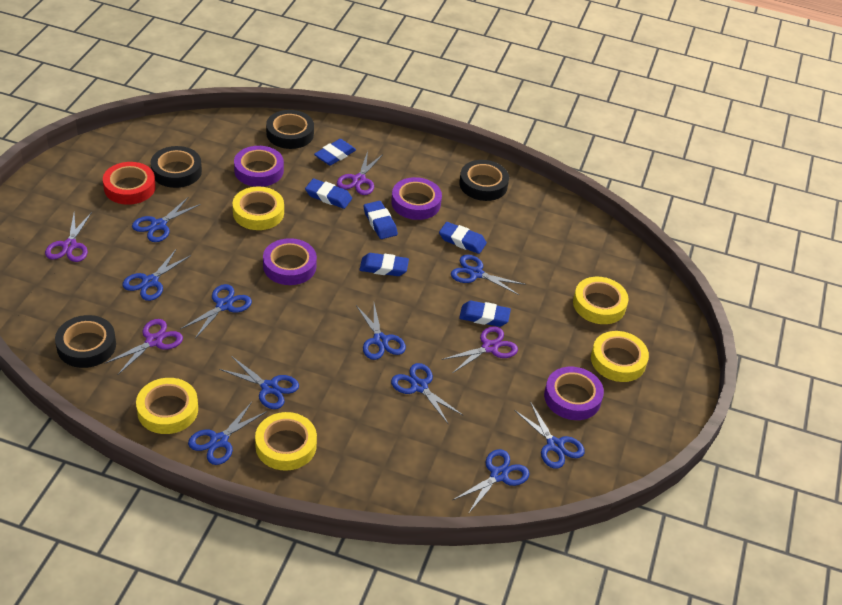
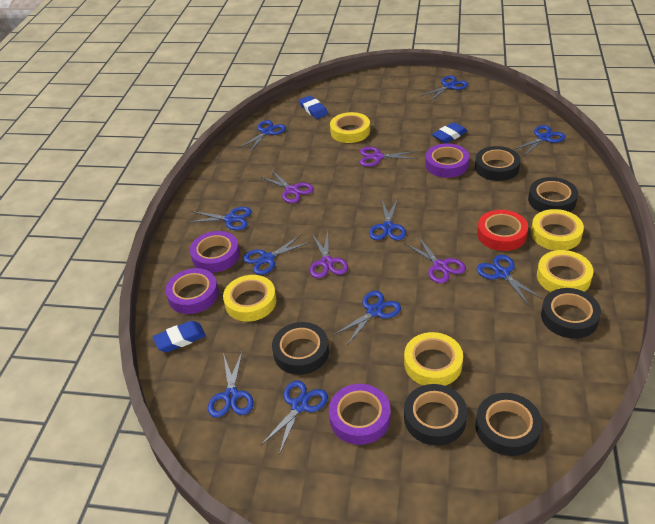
black tape: 4 -> 6
blue eraser: 6 -> 3

